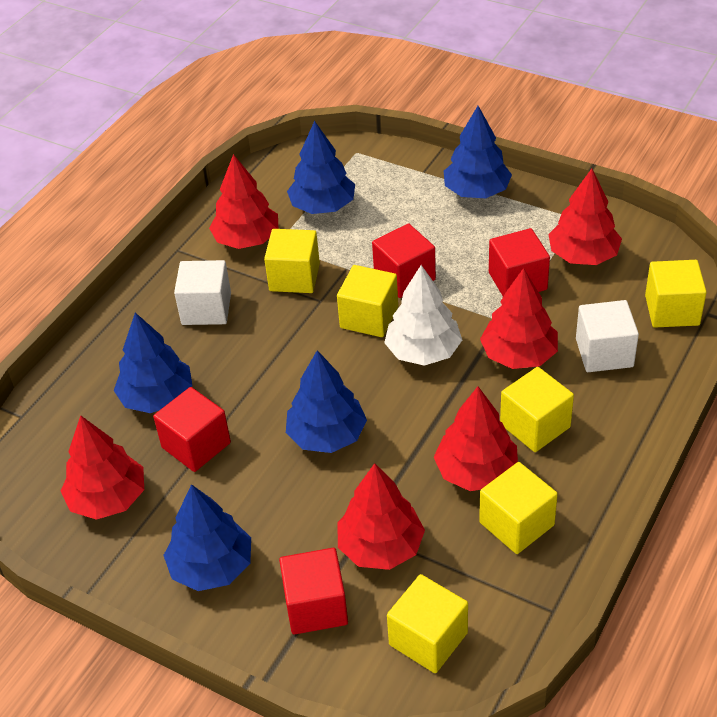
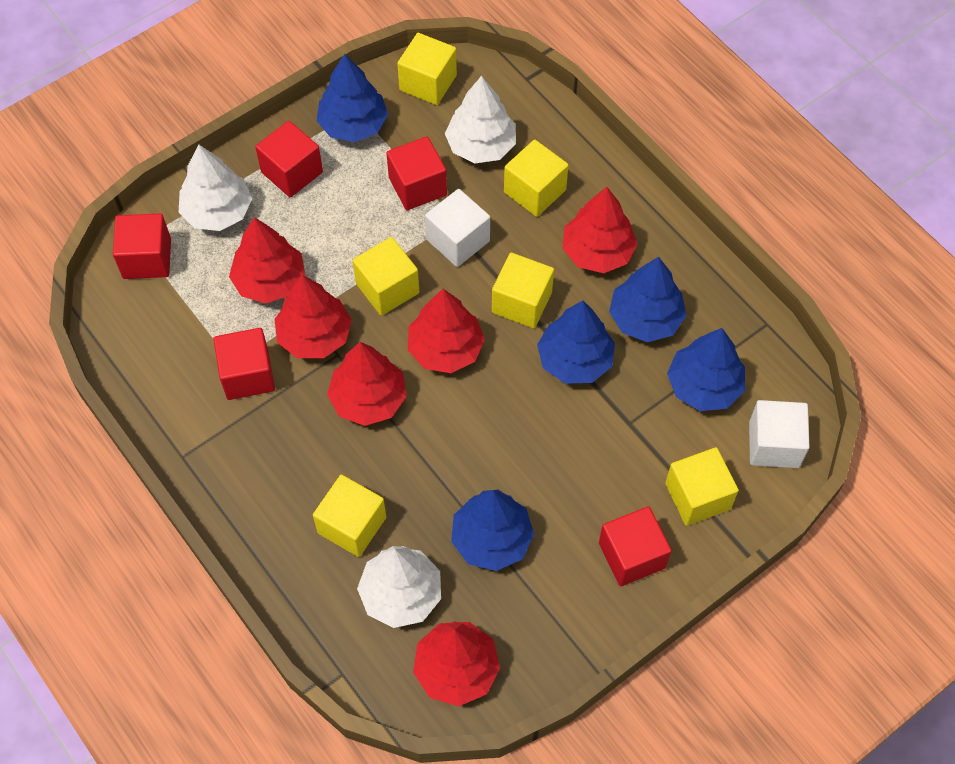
red cube: 4 -> 5
white tree: 1 -> 3

